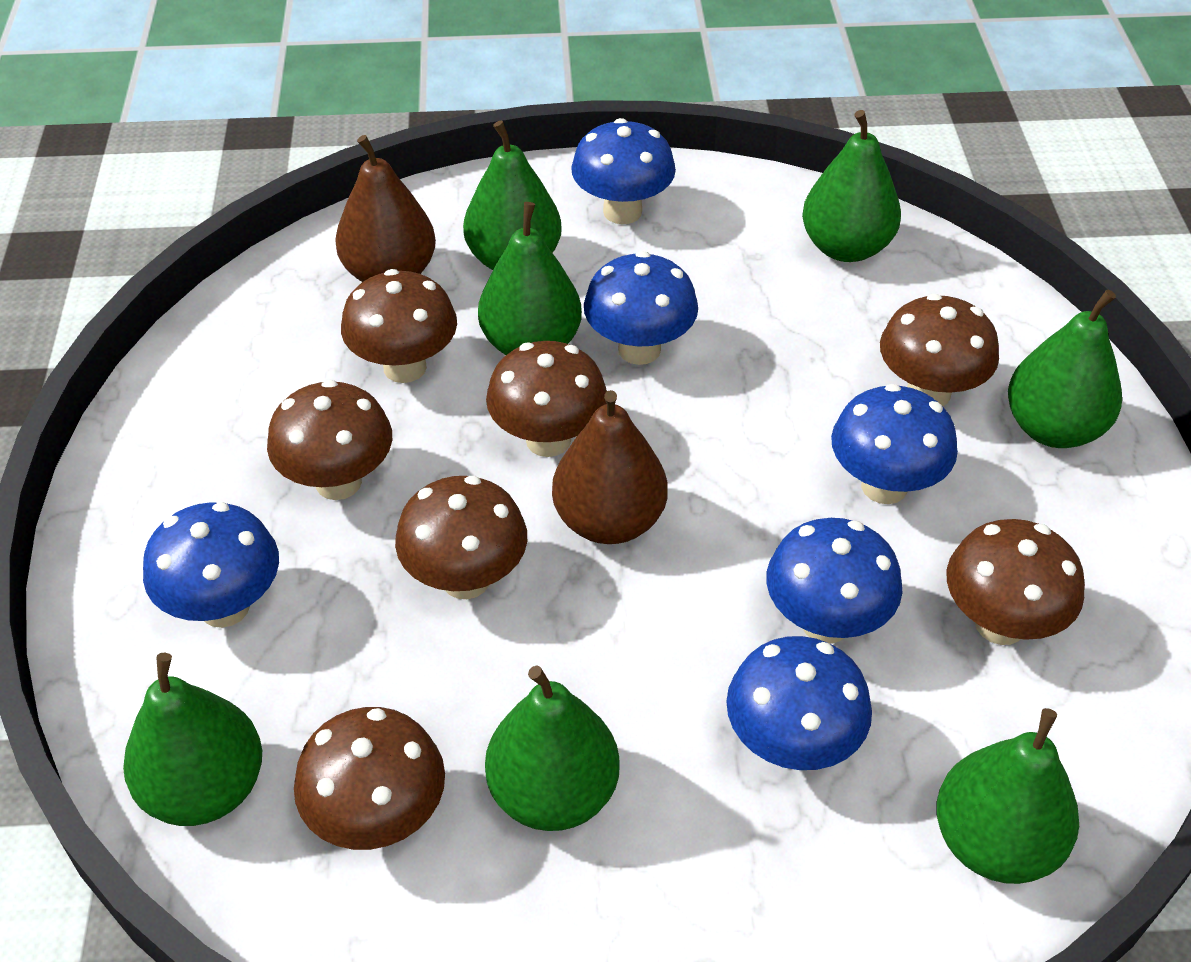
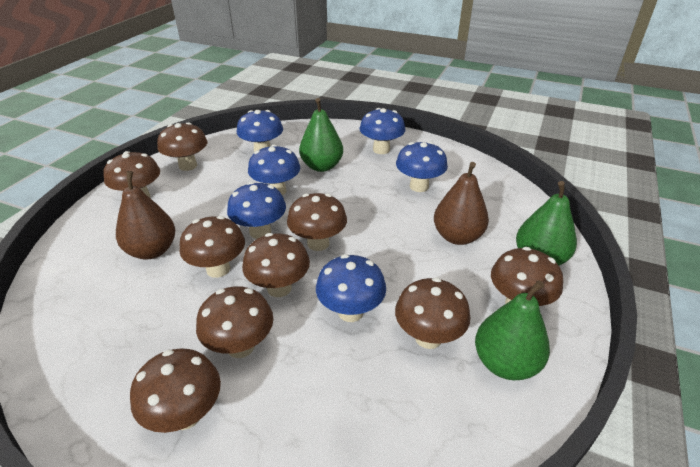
brown mushroom: 7 -> 9
green pear: 7 -> 3

